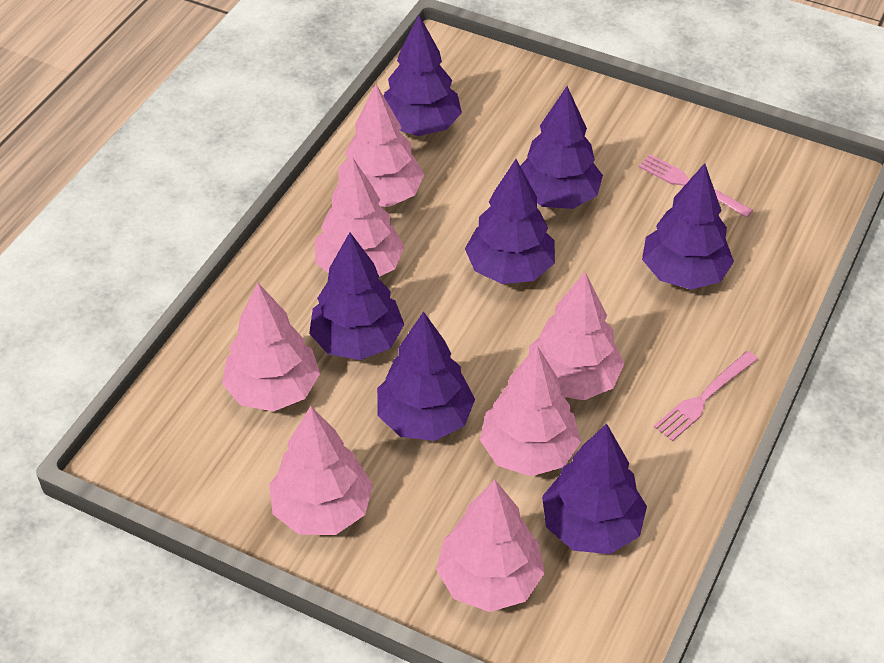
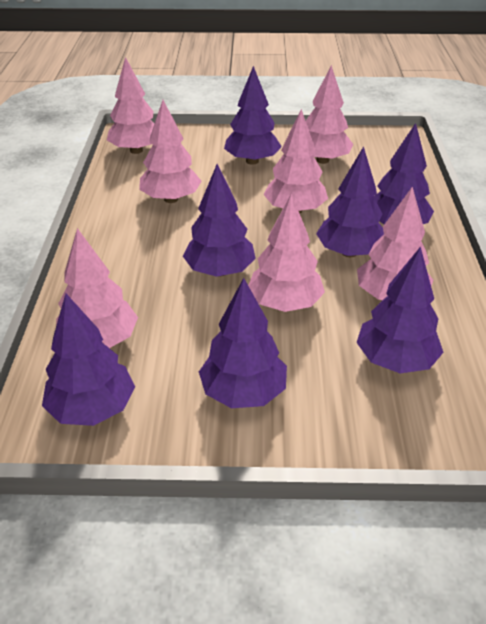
pink fork: 2 -> 0

